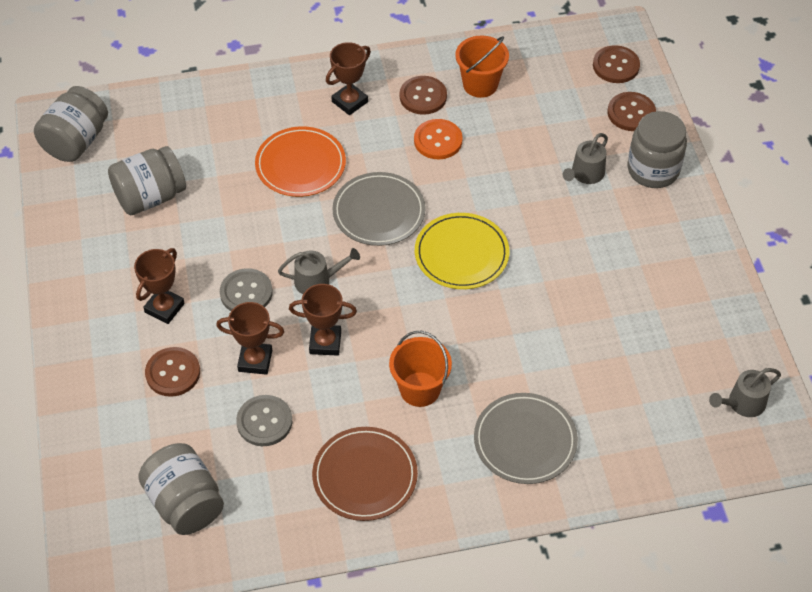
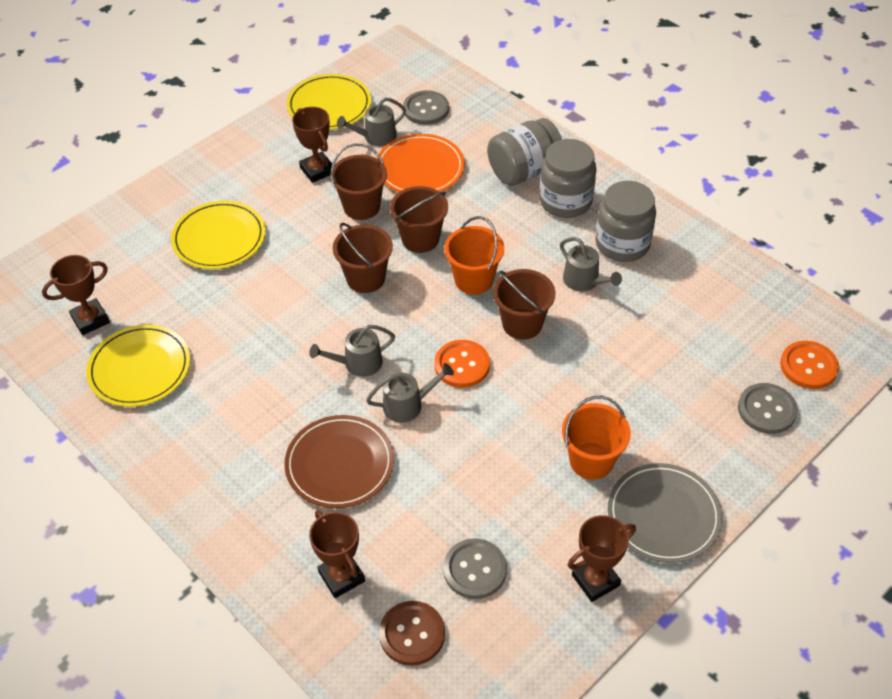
brown bucket: 0 -> 4
brown button: 4 -> 1
grey button: 2 -> 3
grey jar: 4 -> 3
grey plate: 2 -> 1
grey watering can: 3 -> 4
orange button: 1 -> 2
yellow plate: 1 -> 3

